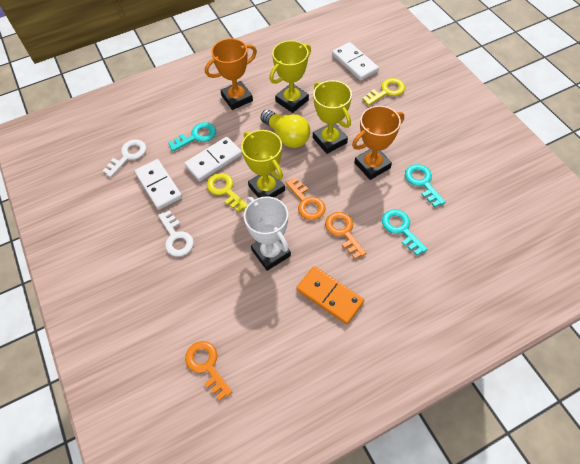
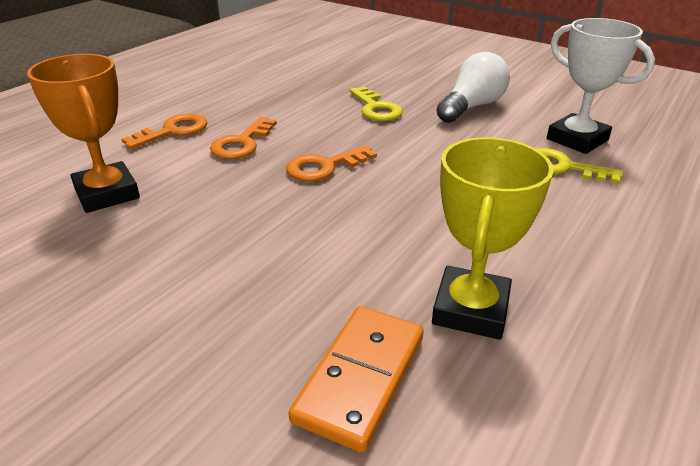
orange trophy: 2 -> 1
turquoise key: 3 -> 0
white domino: 3 -> 0
white key: 2 -> 0
white light bulb: 0 -> 1
yellow light bulb: 1 -> 0
yellow trophy: 3 -> 1

